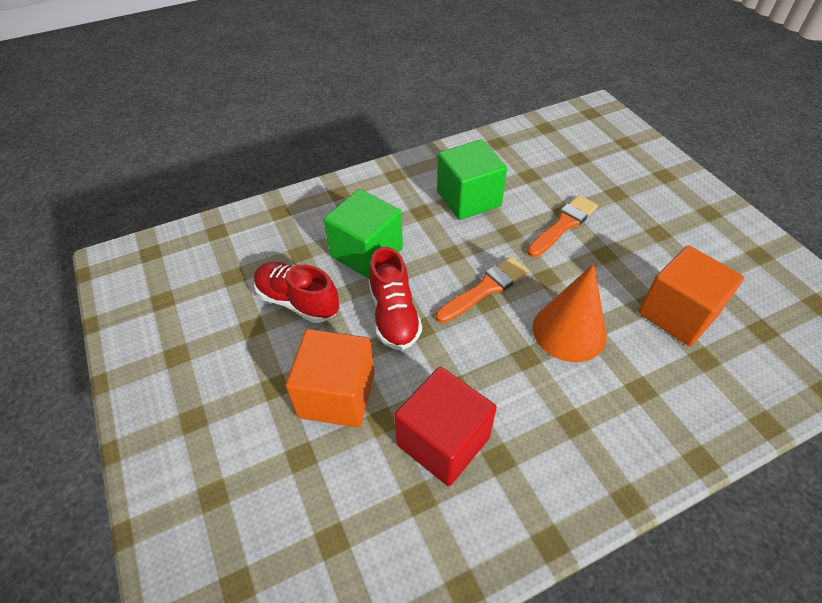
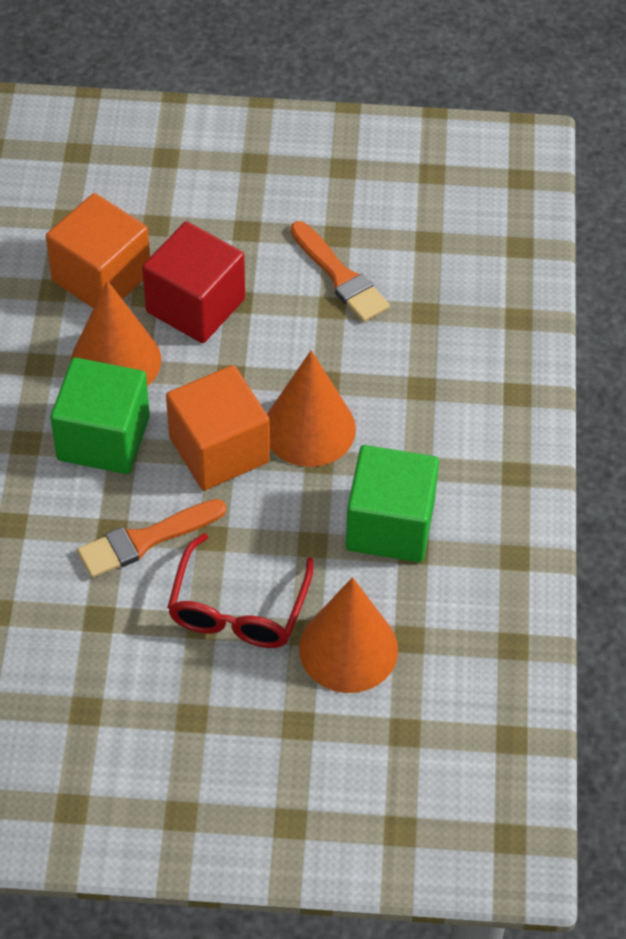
orange cone: 1 -> 3
red glasses: 0 -> 1
red shoe: 2 -> 0

